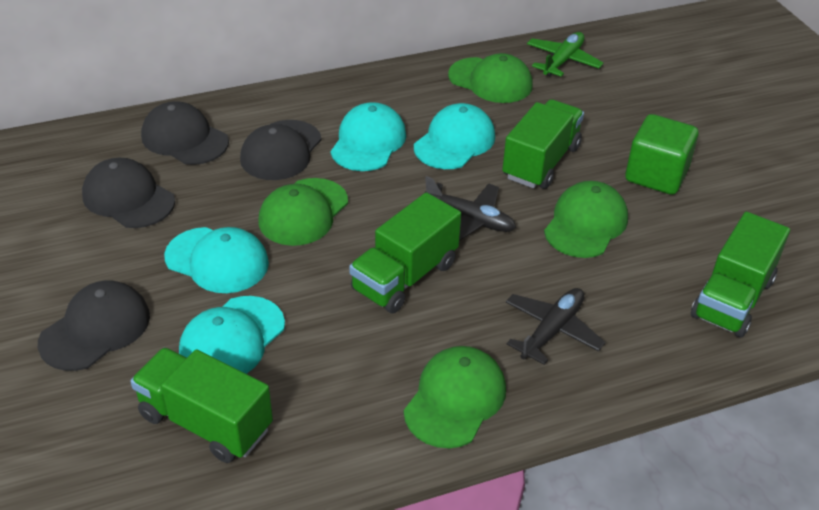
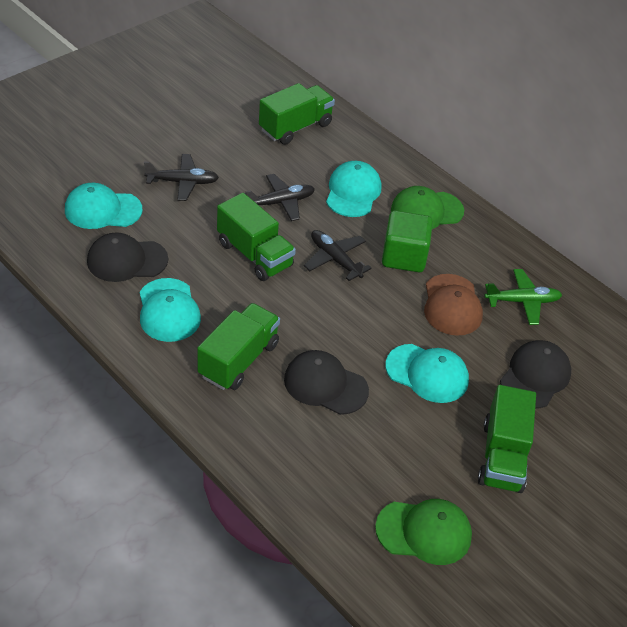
black cap: 4 -> 3
black plane: 2 -> 3
brown cap: 0 -> 1
green cap: 4 -> 2

